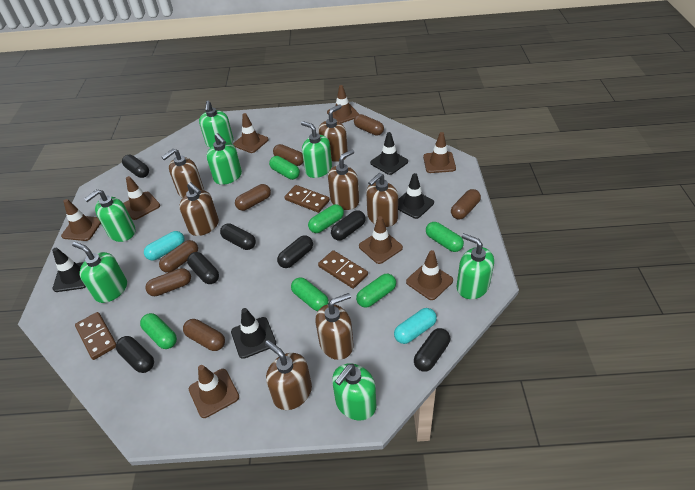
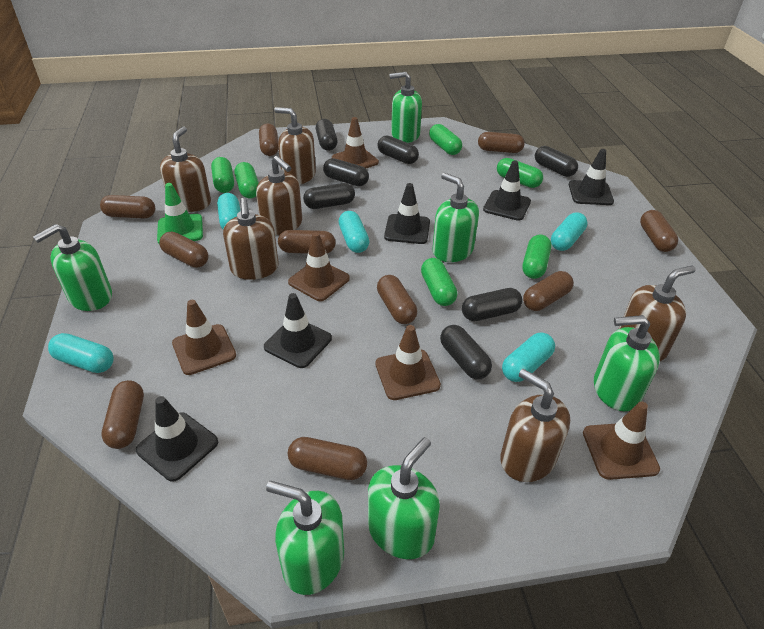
black traffic cone: 4 -> 5
brown capsule: 7 -> 10
brown domino: 3 -> 0
brown soap dispenser: 7 -> 6
brown traffic cone: 8 -> 5
green soap dispenser: 7 -> 6
green traffic cone: 0 -> 1
turquoise capsule: 2 -> 5

